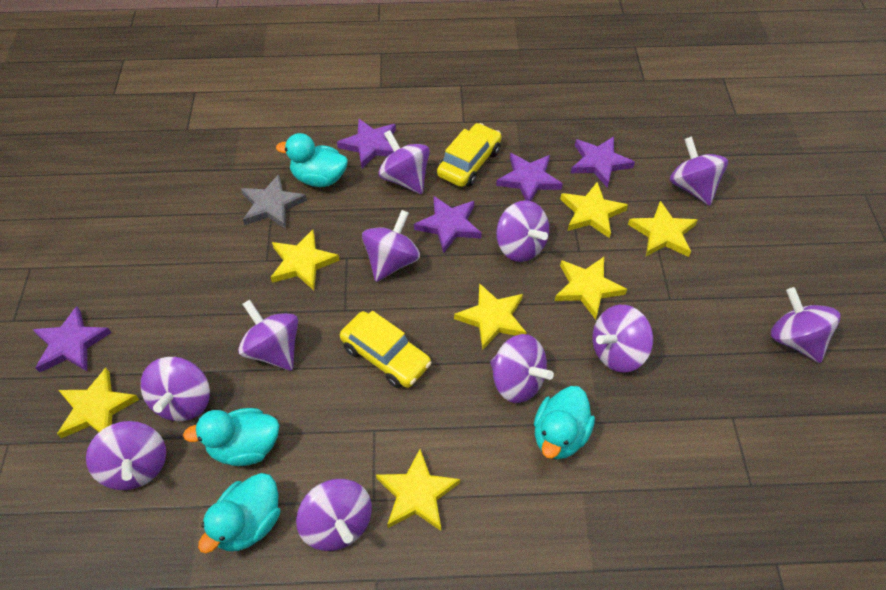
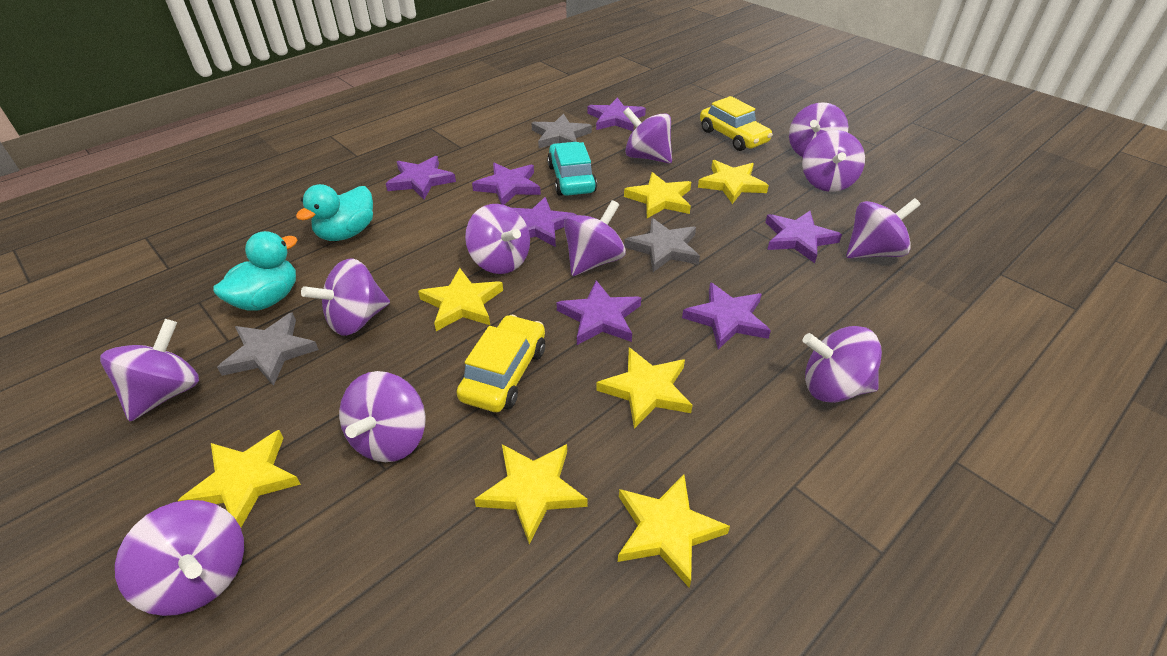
grey star: 1 -> 3
purple star: 5 -> 7
turquoise car: 0 -> 1
turquoise duck: 4 -> 2

